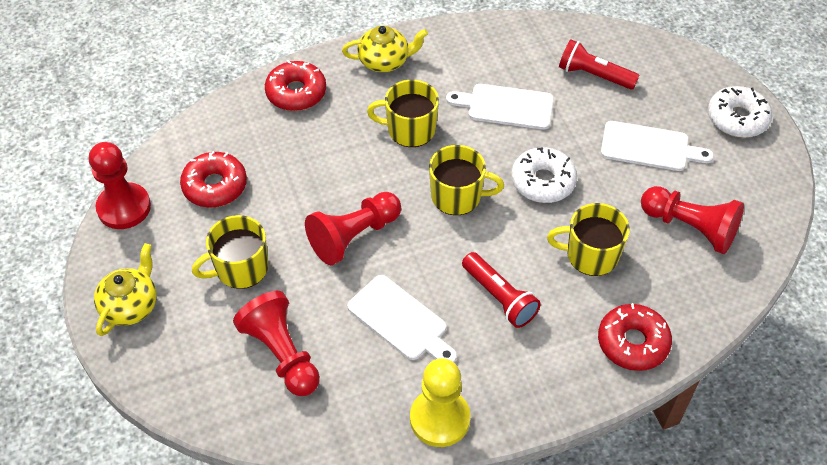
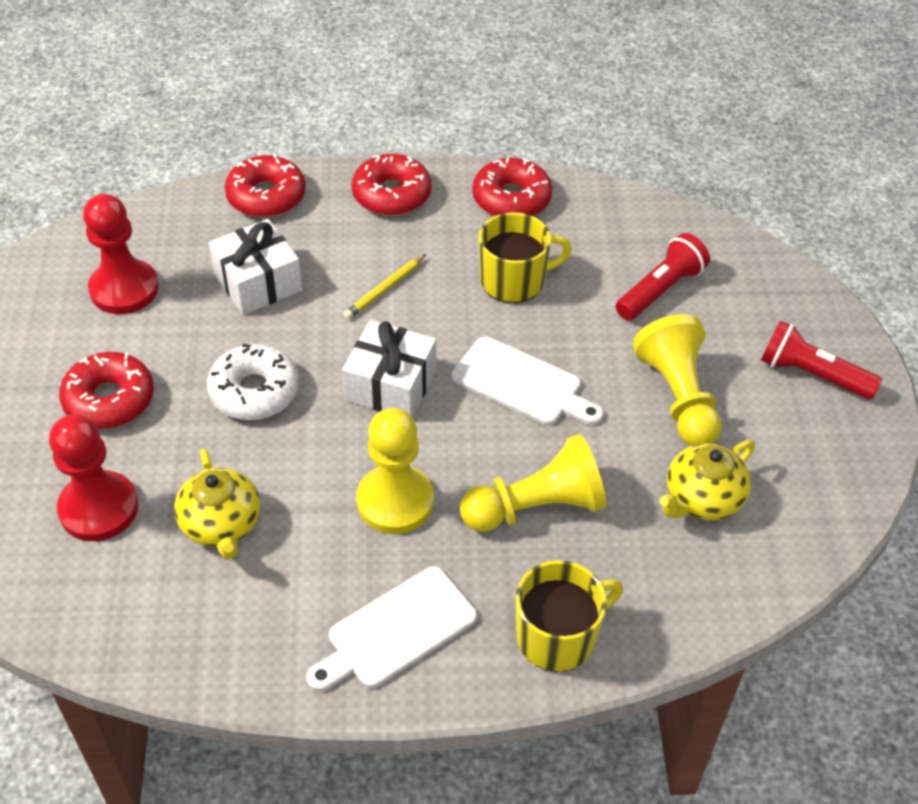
red donut: 3 -> 4
red pawn: 4 -> 2
white cutting board: 3 -> 2
white donut: 2 -> 1
white gift: 0 -> 2
yellow mug: 4 -> 2
yellow pawn: 1 -> 3
yellow pencil: 0 -> 1

